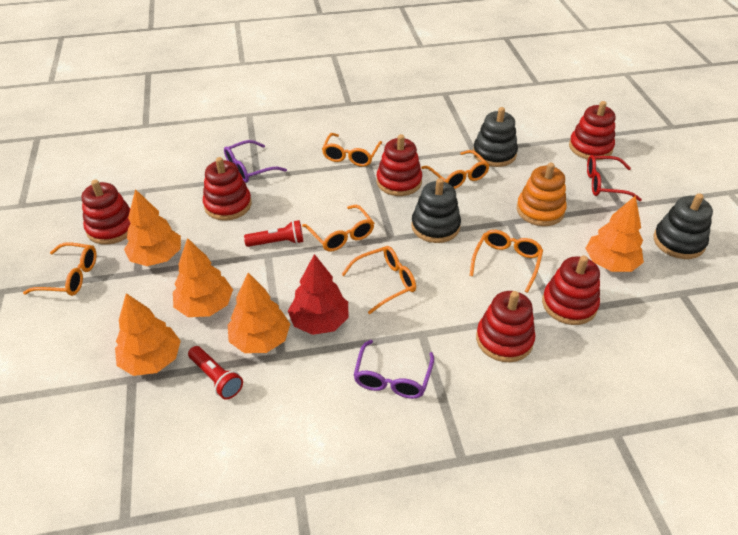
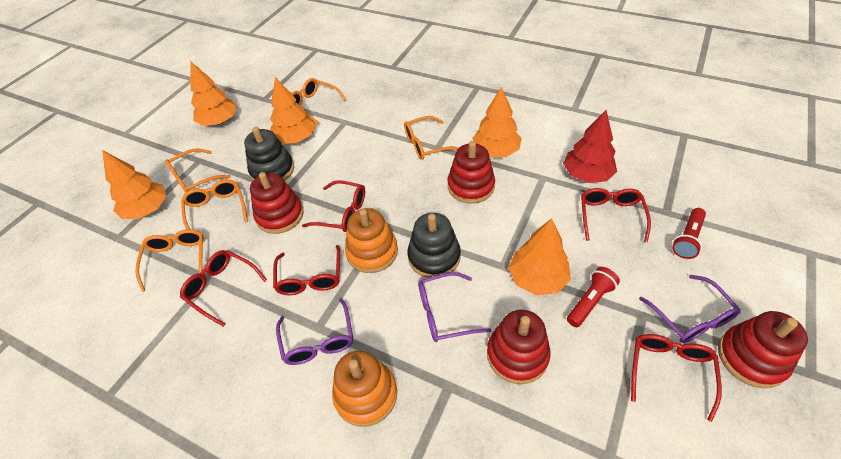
black stacking toy: 3 -> 2
orange glasses: 6 -> 5
orange stacking toy: 1 -> 2
purple glasses: 2 -> 3
red glasses: 1 -> 5
red stacking toy: 6 -> 4

